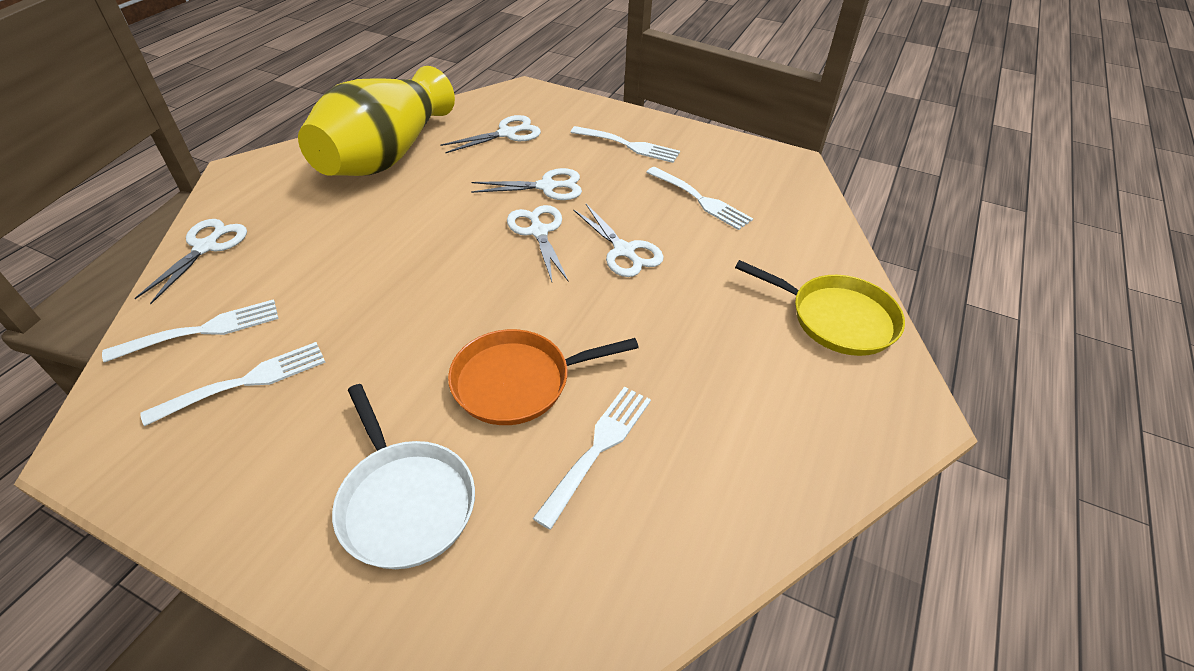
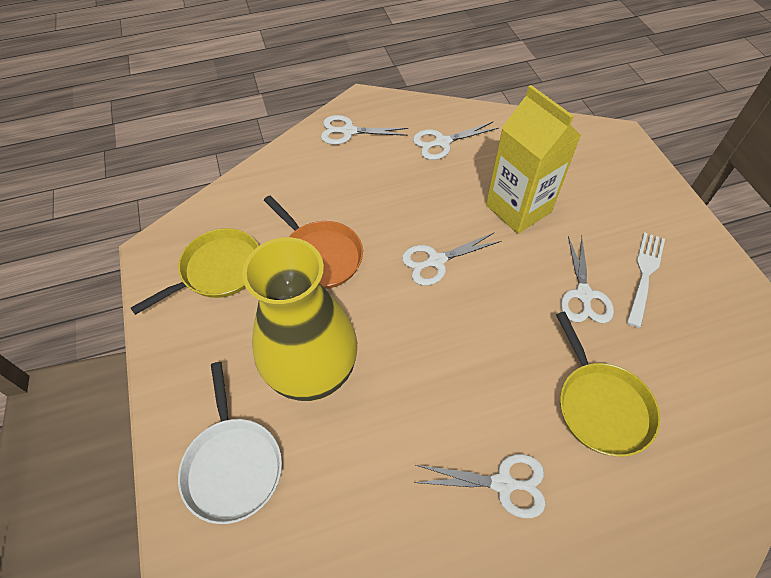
white fork: 5 -> 1
yellow carton: 0 -> 1
yellow pan: 1 -> 2

